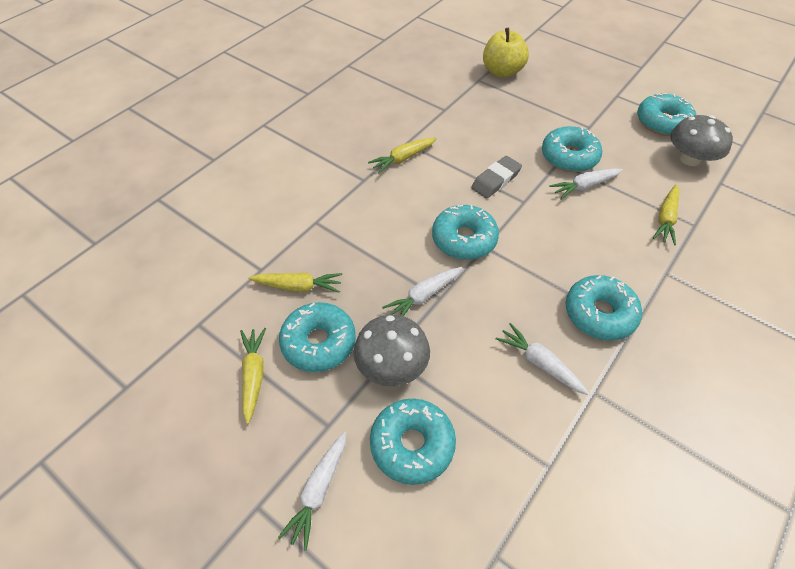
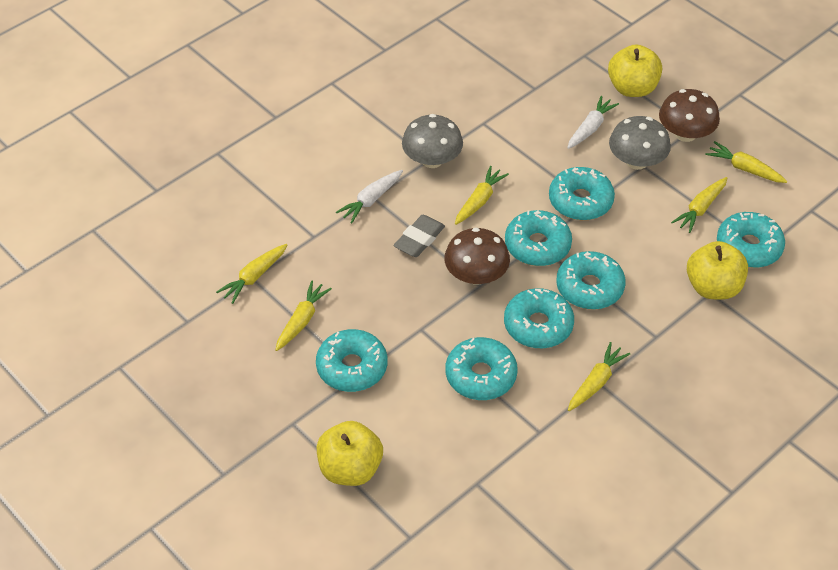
brown mushroom: 0 -> 2
turquoise donut: 6 -> 7
white carrot: 4 -> 2
yellow apple: 1 -> 3
yellow carrot: 4 -> 6

